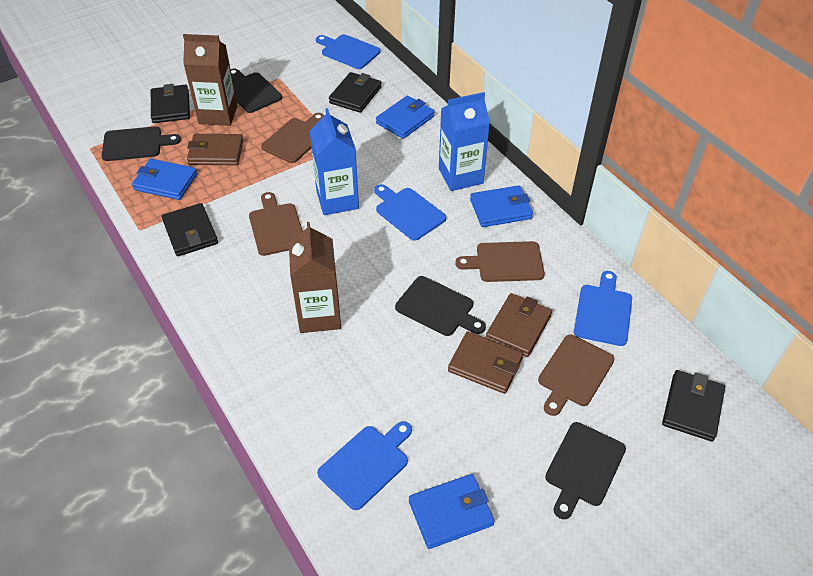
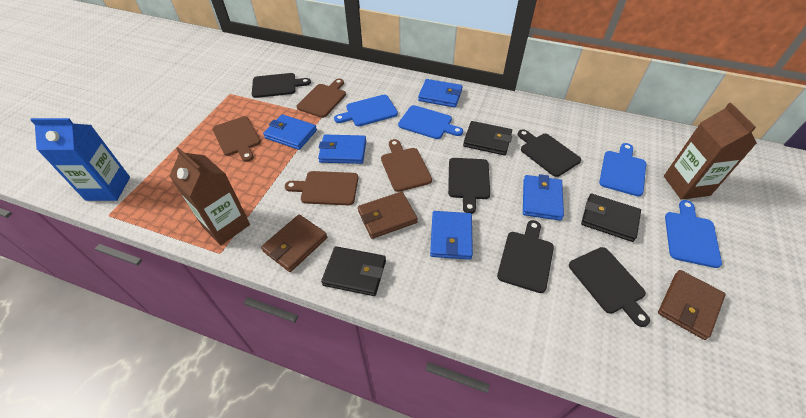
black cutting board: 4 -> 5
black wallet: 4 -> 3
blue carton: 2 -> 1
blue wallet: 4 -> 5

